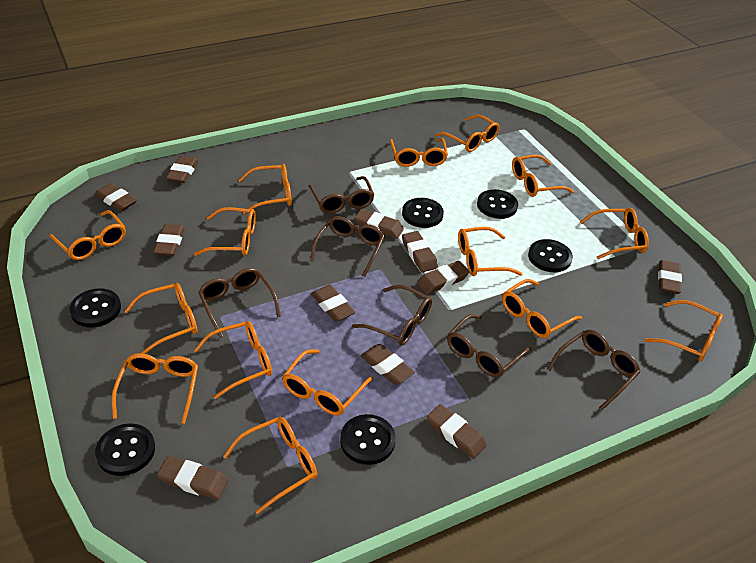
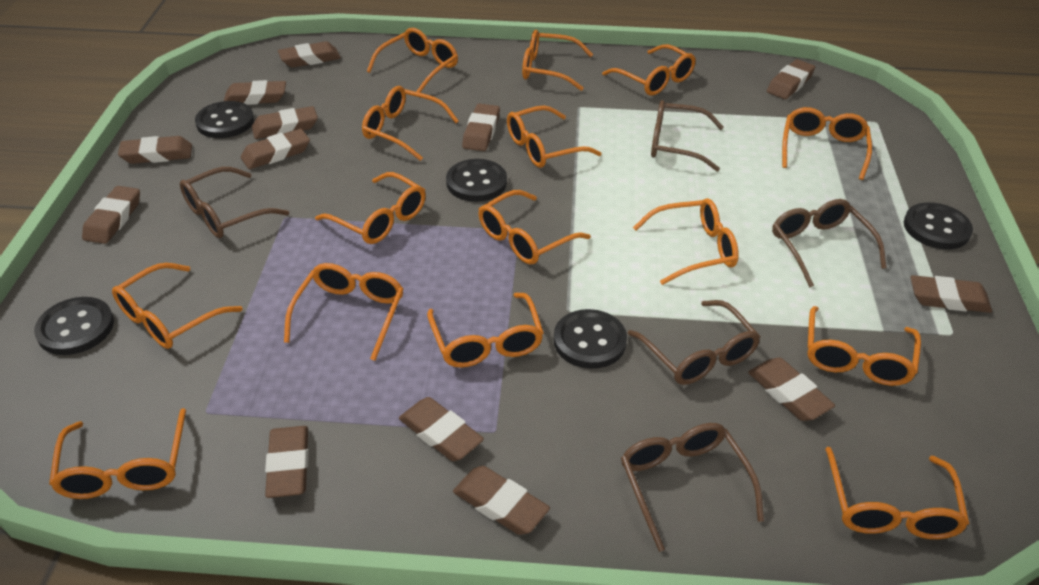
black button: 6 -> 5
brown eraser: 11 -> 13
brown glasses: 6 -> 5

